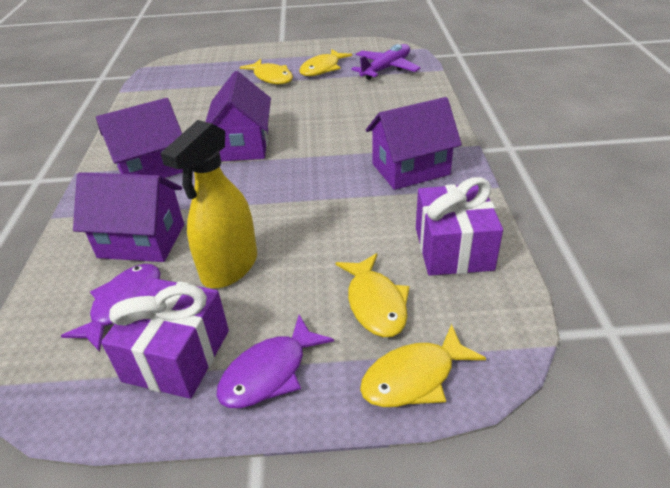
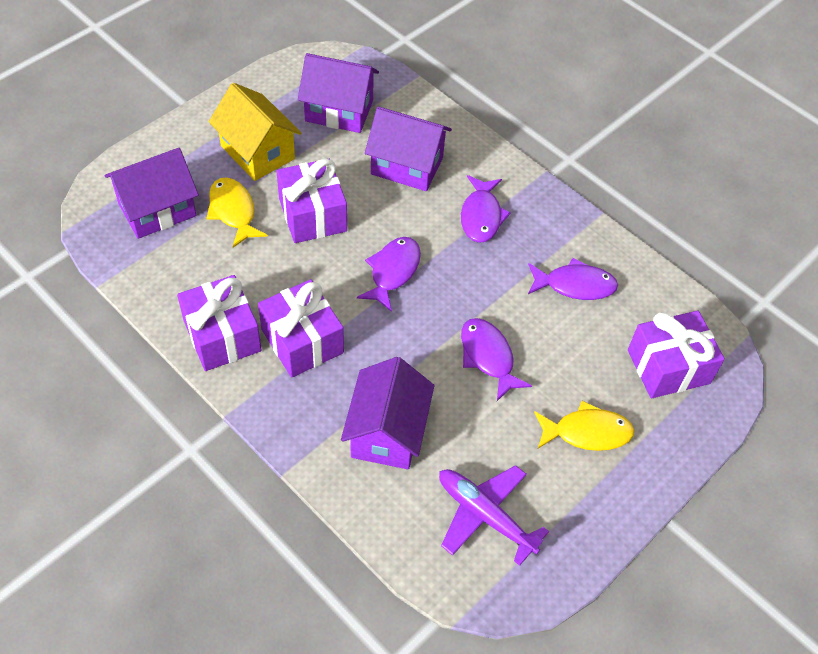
purple fish: 2 -> 4
purple gift: 2 -> 4
yellow fish: 4 -> 2
yellow house: 0 -> 1
yellow spray bottle: 1 -> 0

